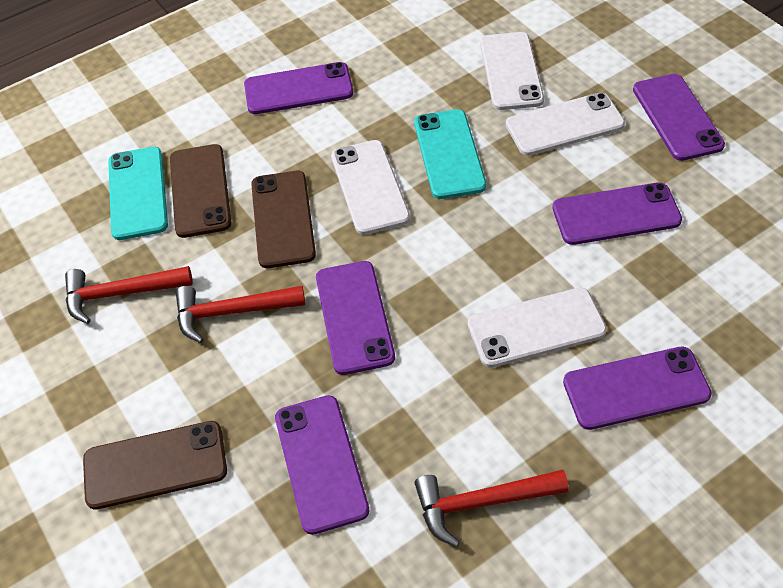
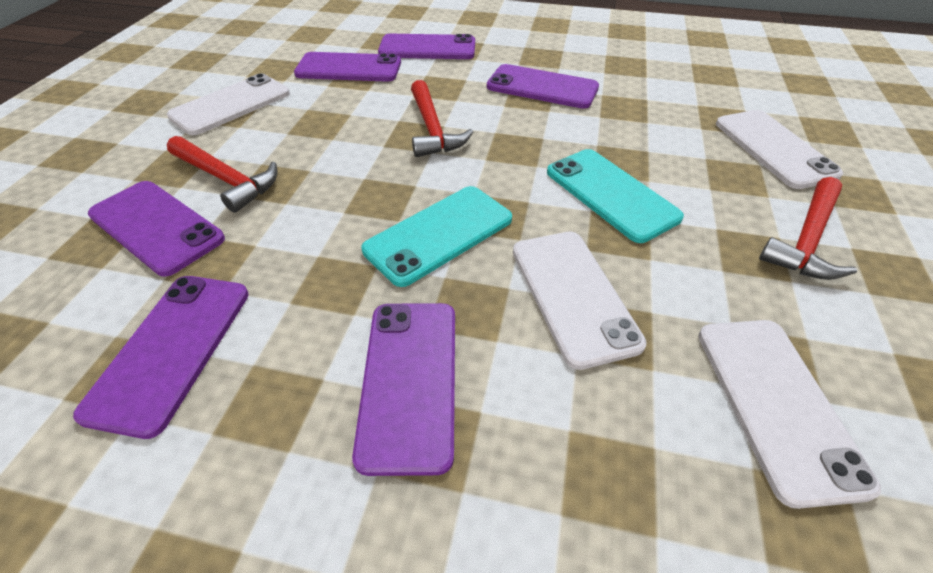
brown phone: 3 -> 0

